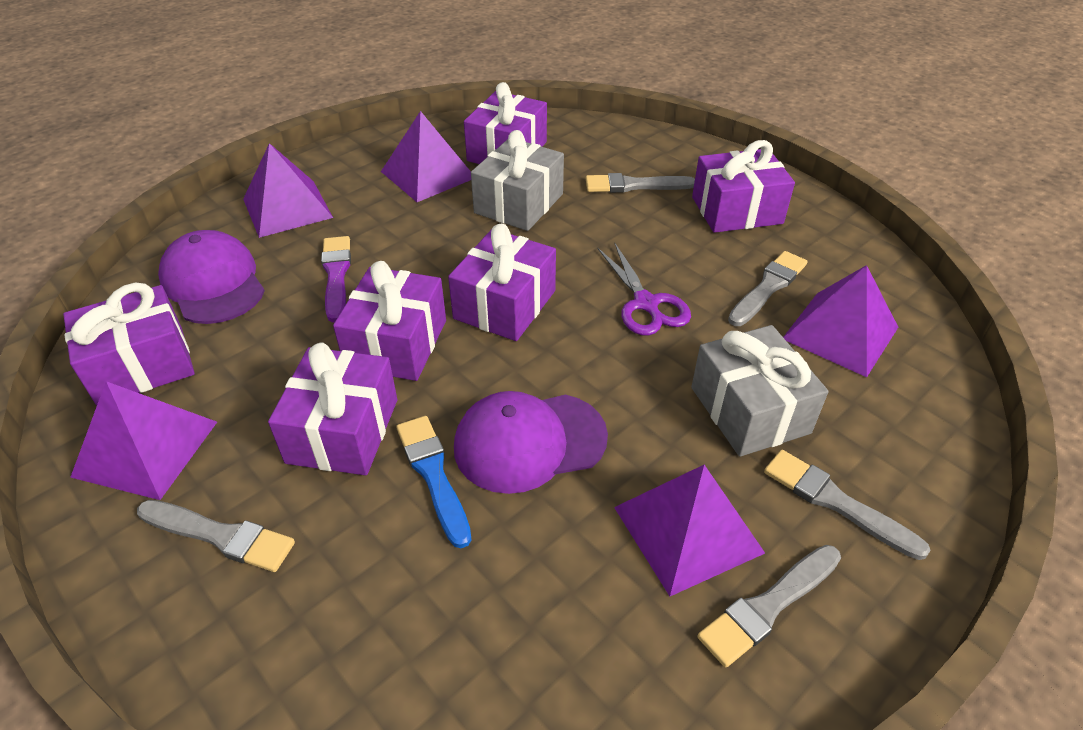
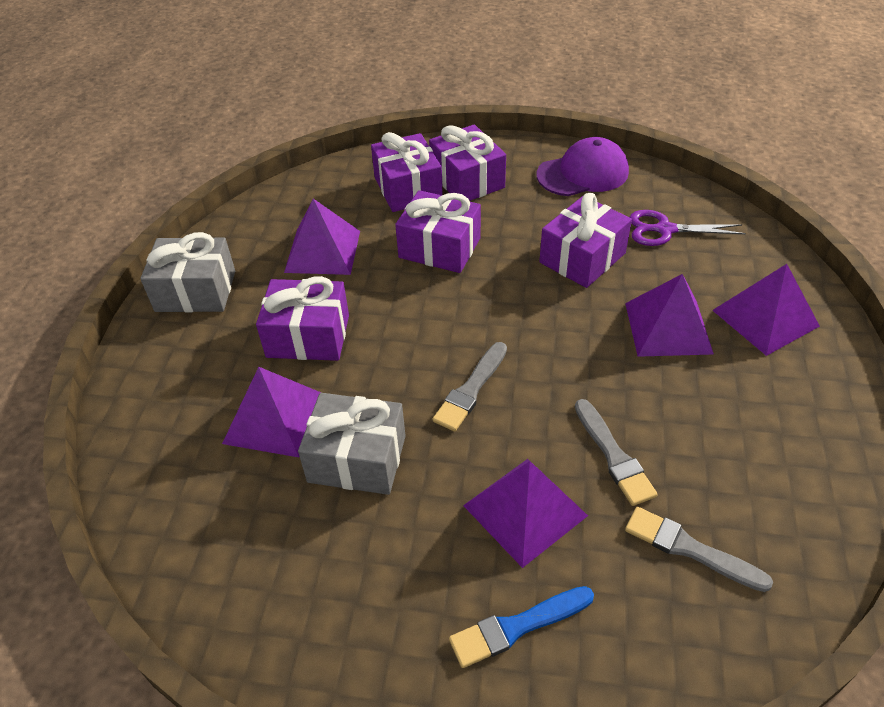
grey brush: 5 -> 3
purple brush: 1 -> 0
purple cap: 2 -> 1
purple gift: 6 -> 5

